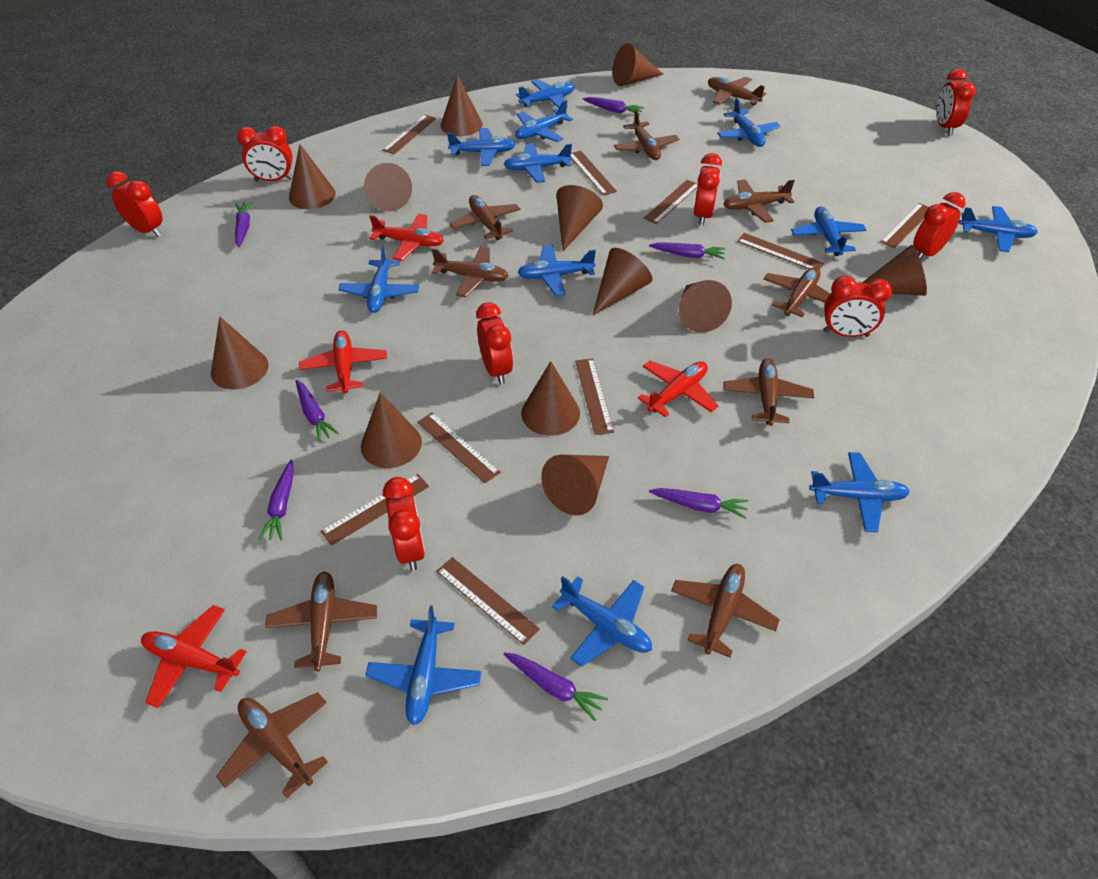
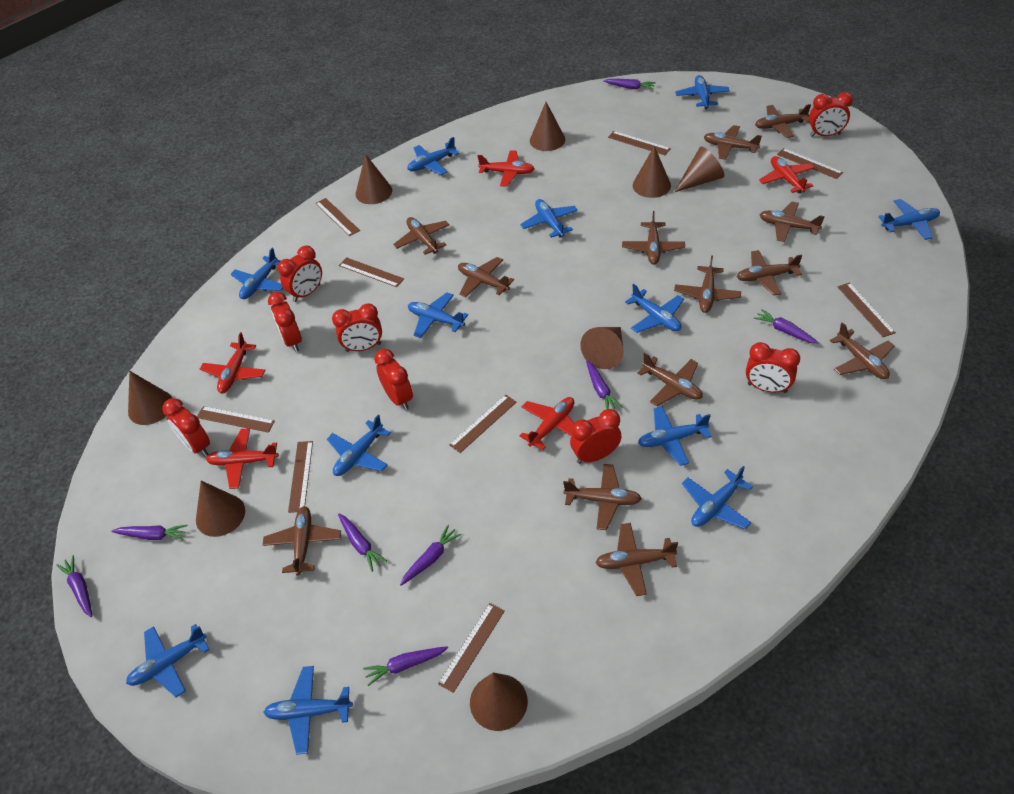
brown cone: 12 -> 8
brown plane: 10 -> 13
purple carrot: 7 -> 8
red plane: 4 -> 5

